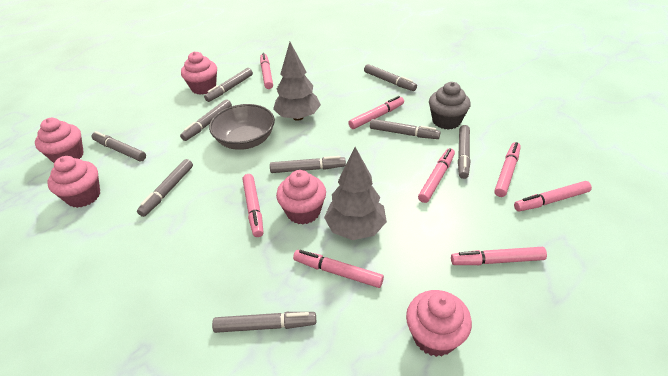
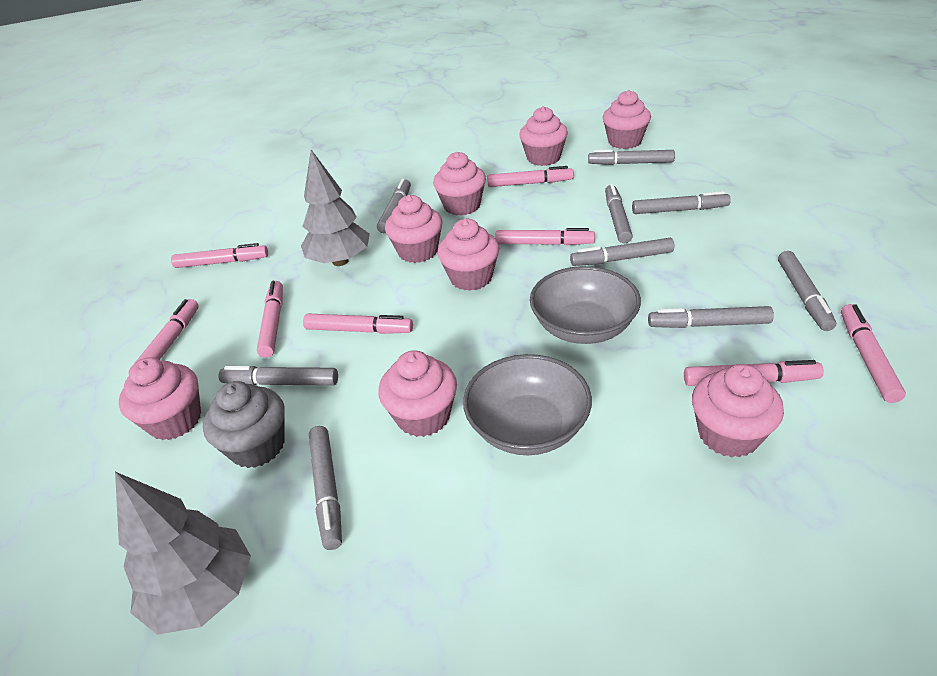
grey bowl: 1 -> 2
pink cupcake: 5 -> 8

